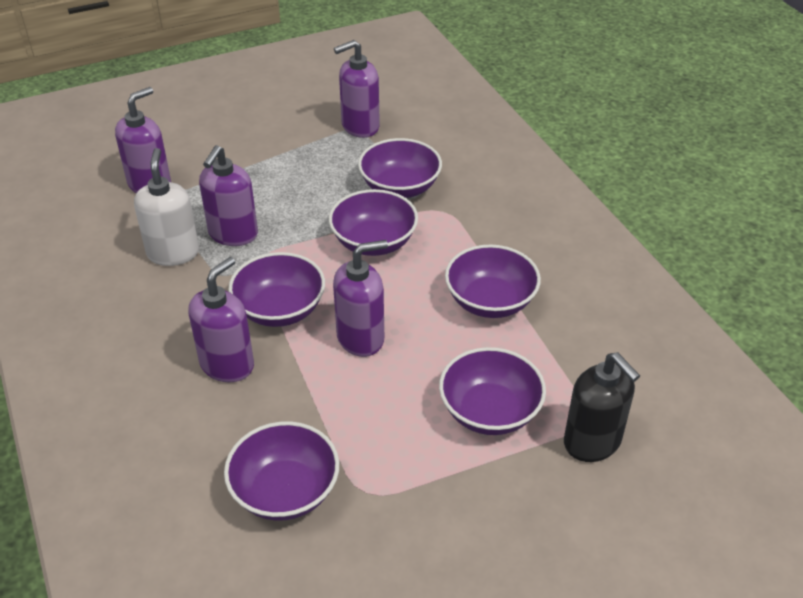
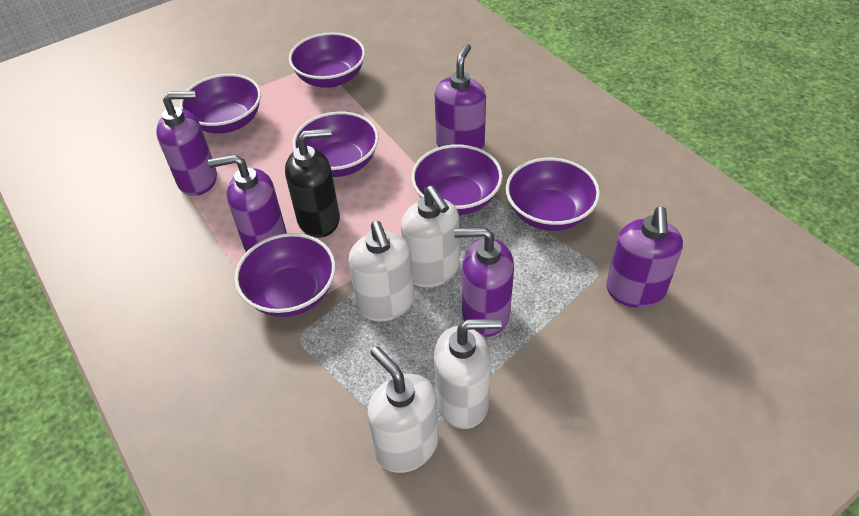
white soap dispenser: 1 -> 4

